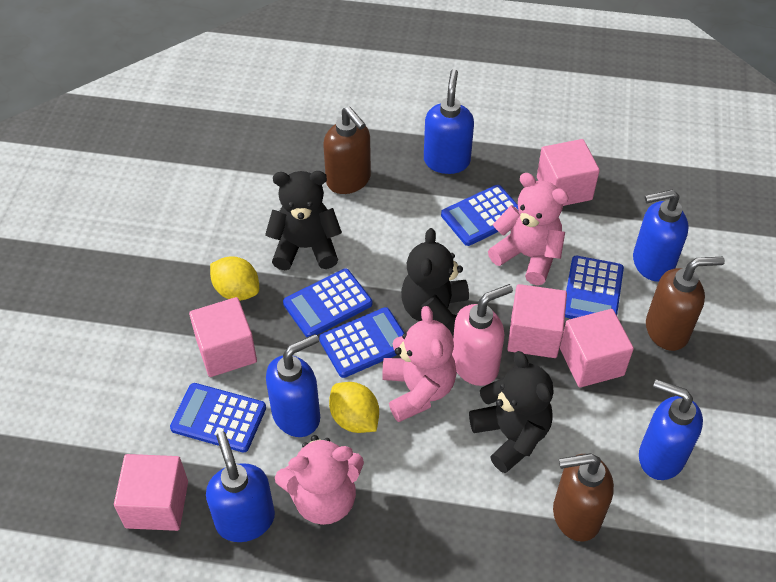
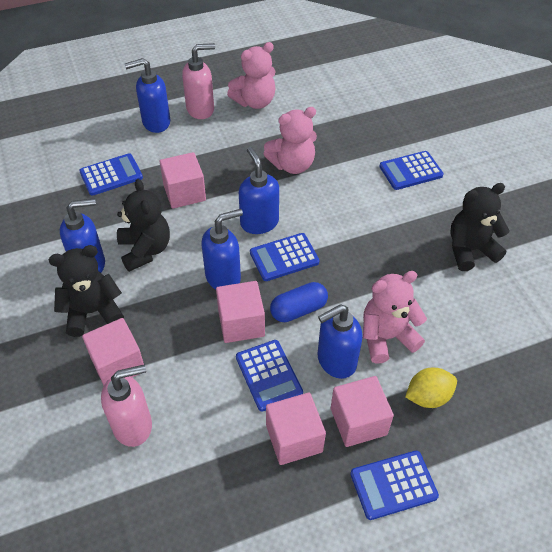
blue capsule: 0 -> 1
brown soap dispenser: 3 -> 0
pink soap dispenser: 1 -> 2
yellow lemon: 2 -> 1

